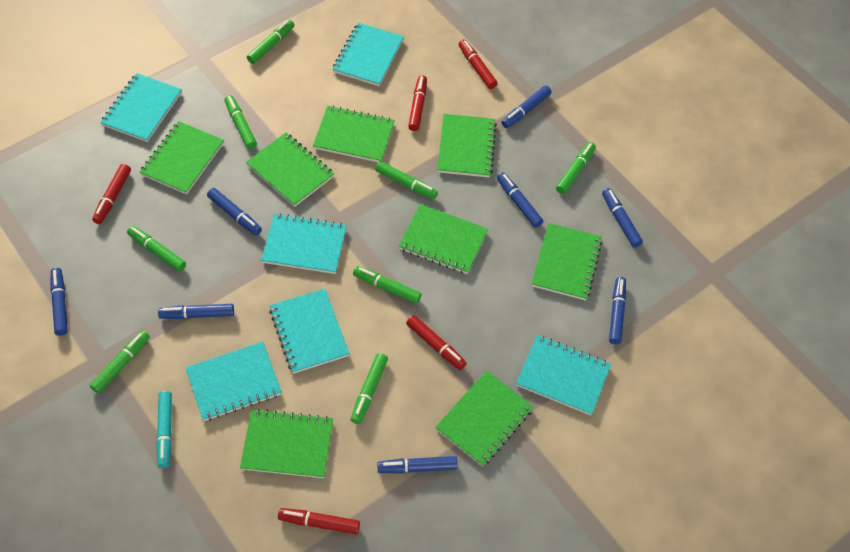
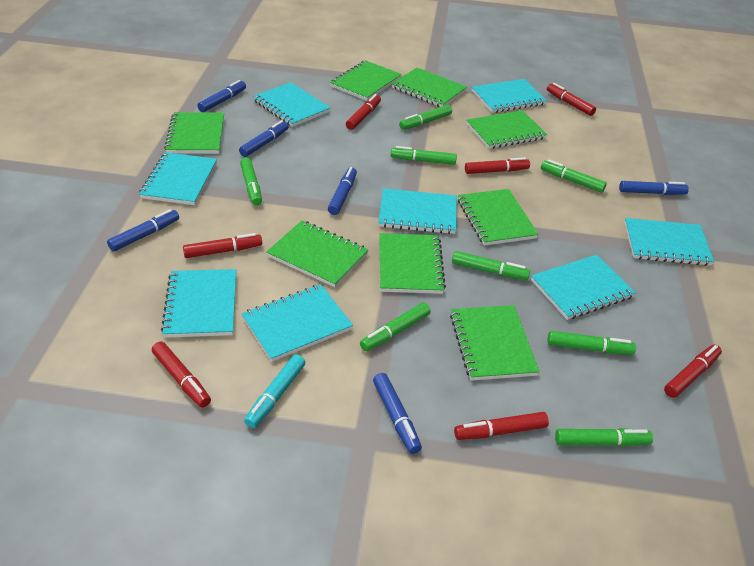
blue marker: 8 -> 6
red marker: 5 -> 7
turquoise notebook: 6 -> 8

